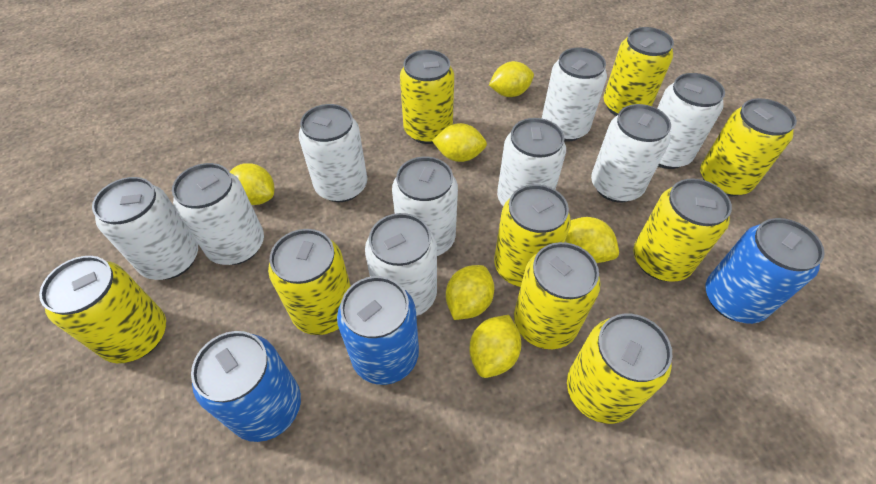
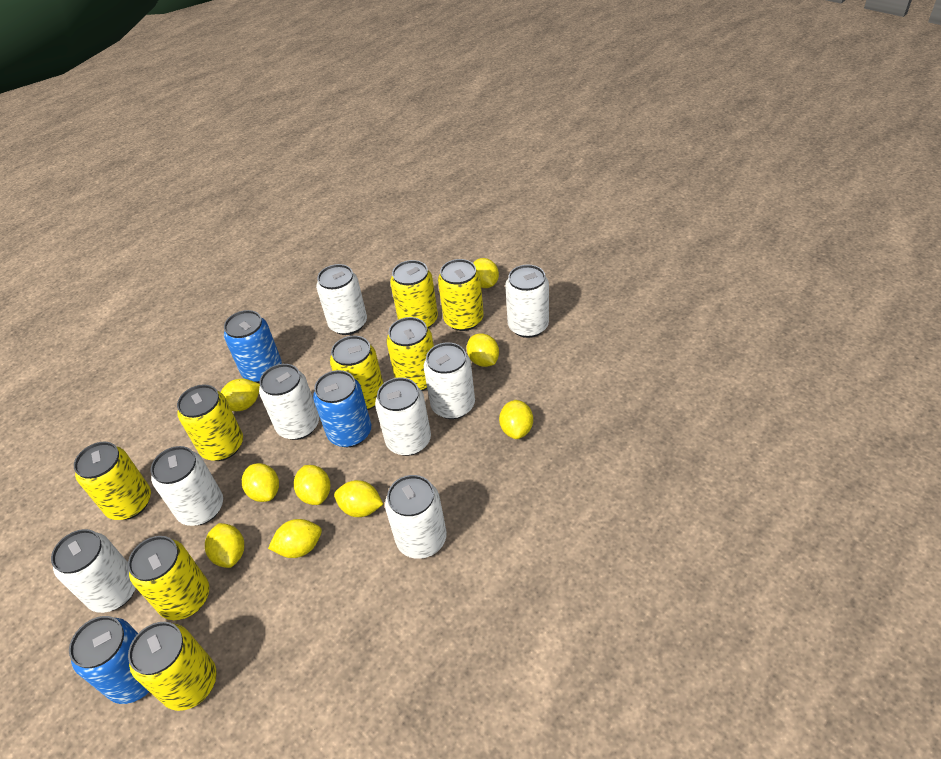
white can: 9 -> 8
yellow can: 9 -> 8
yellow lemon: 6 -> 9

